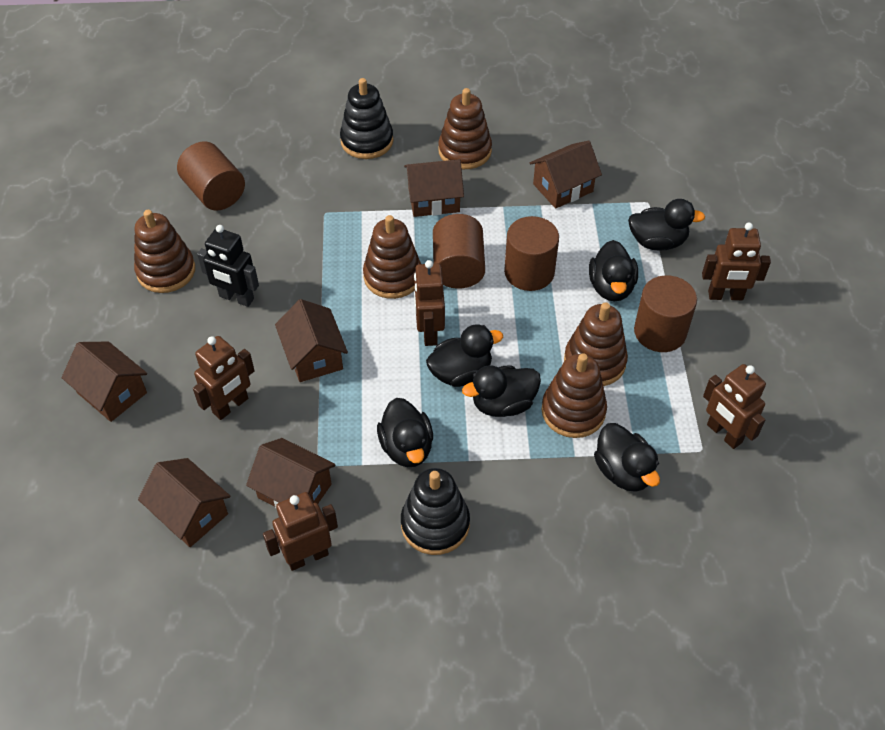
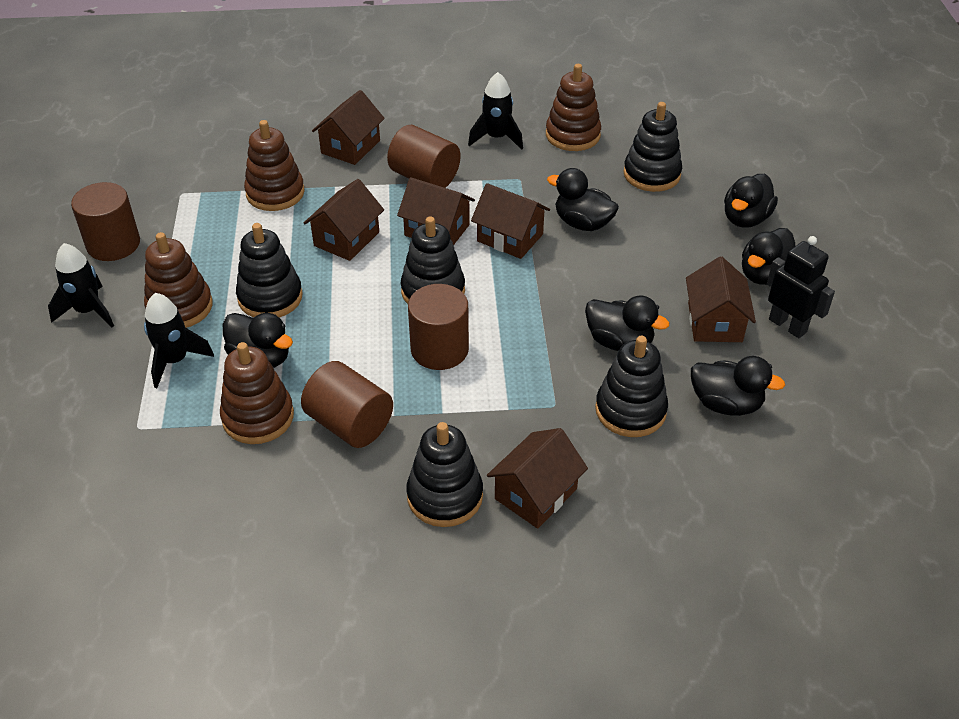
black rocket: 0 -> 3
black stacking toy: 2 -> 5
brown robot: 5 -> 0
brown stacking toy: 5 -> 4

